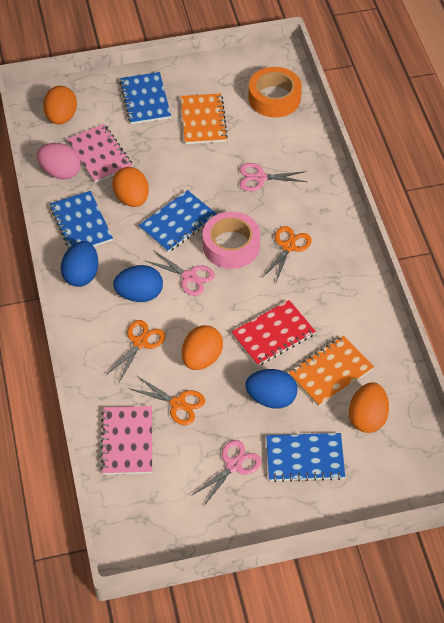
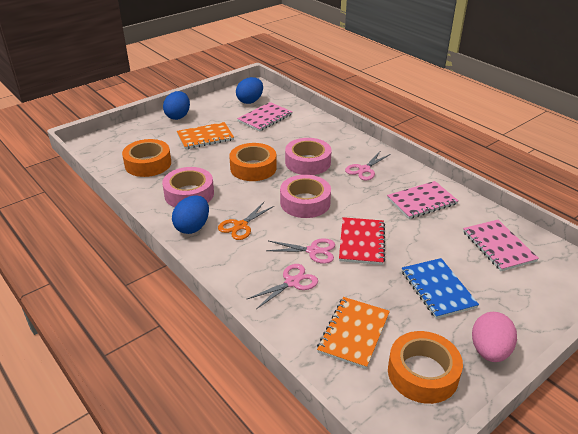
blue notebook: 4 -> 1
orange egg: 4 -> 0
orange scissors: 3 -> 1
orange tape: 1 -> 3
pink notebook: 2 -> 3
pink tape: 1 -> 3

